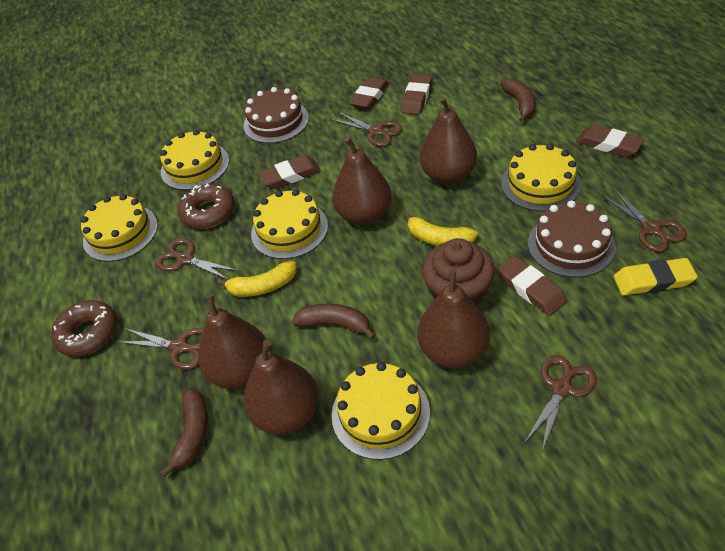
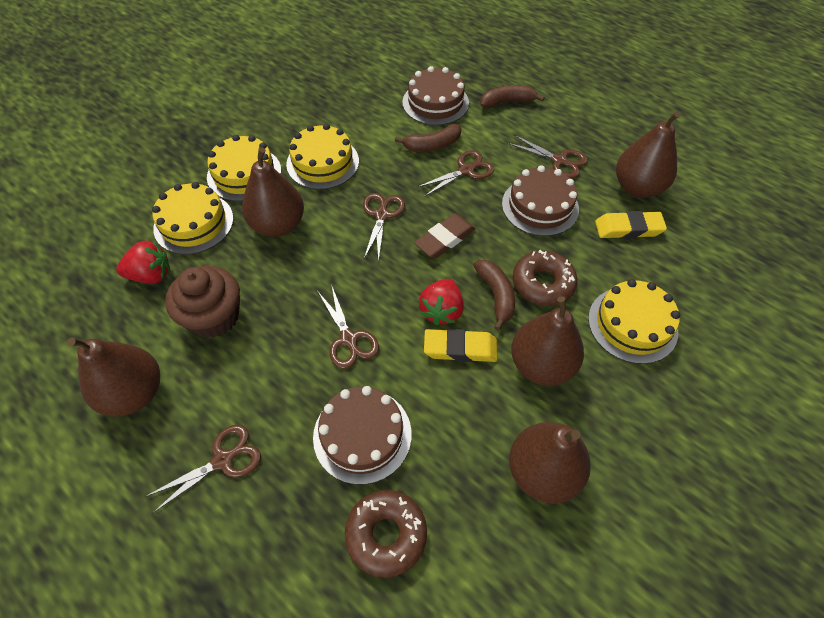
brown cake: 2 -> 3
brown eraser: 5 -> 1
red strawberry: 0 -> 2
yellow banana: 2 -> 0
yellow cake: 5 -> 4
yellow eraser: 1 -> 2

